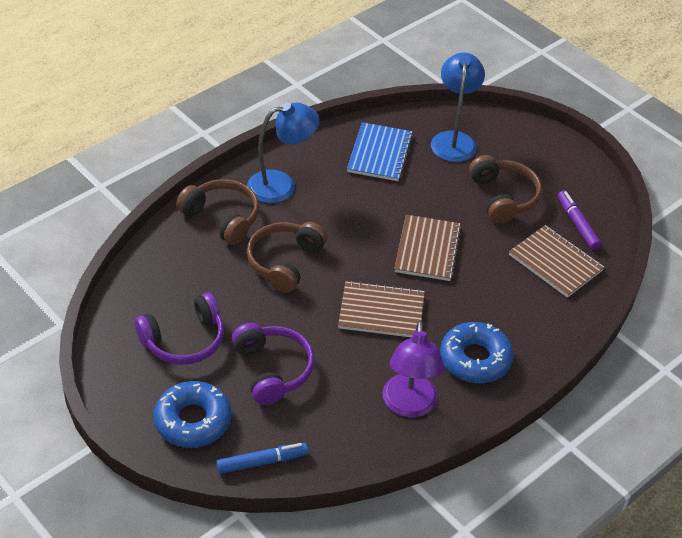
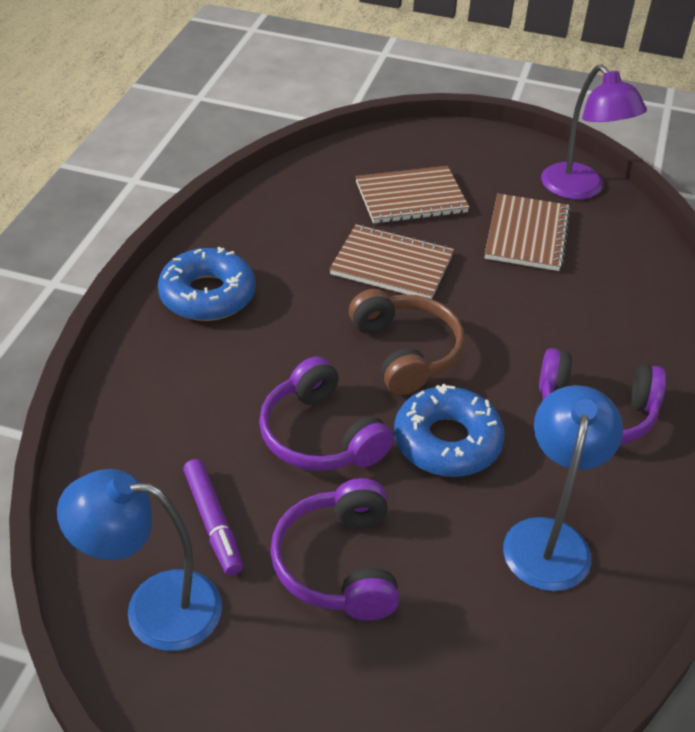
blue marker: 1 -> 0
blue notebook: 1 -> 0
brown headphones: 3 -> 1
purple headphones: 2 -> 3

